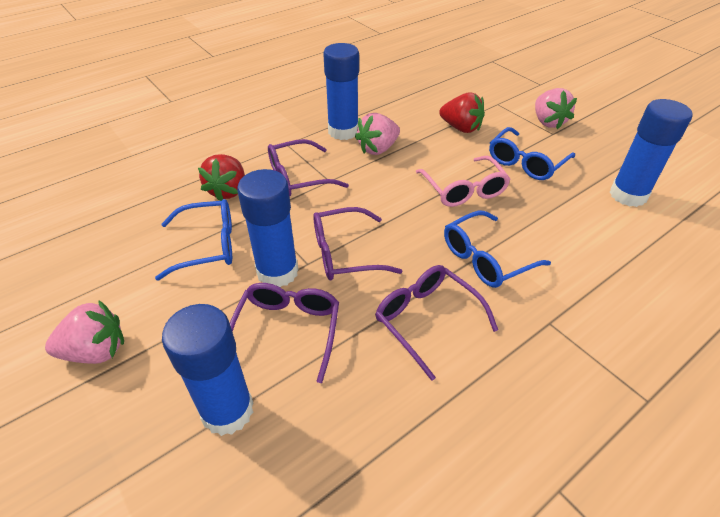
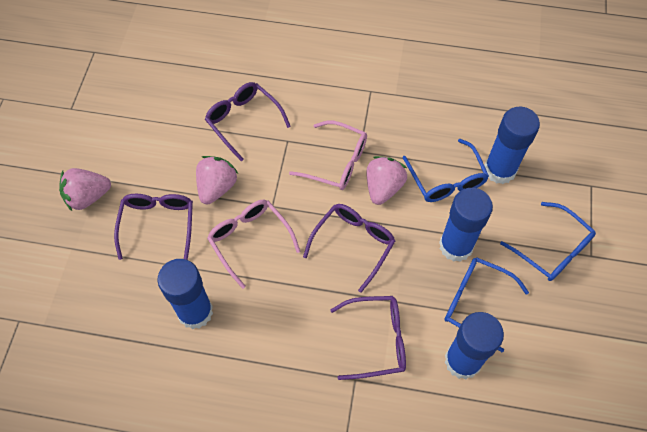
pink glasses: 1 -> 2
red strawberry: 2 -> 0

